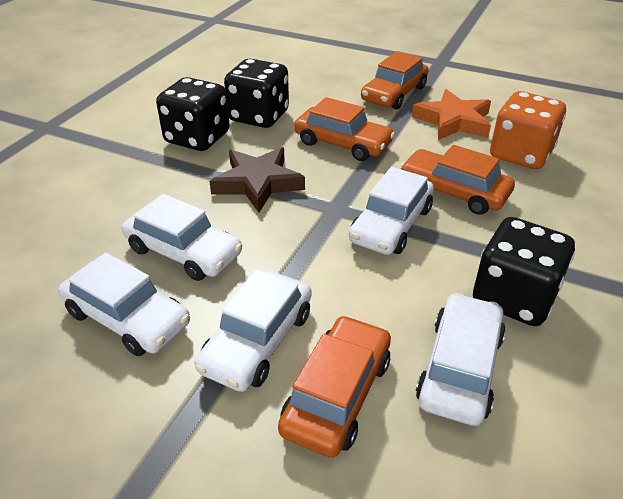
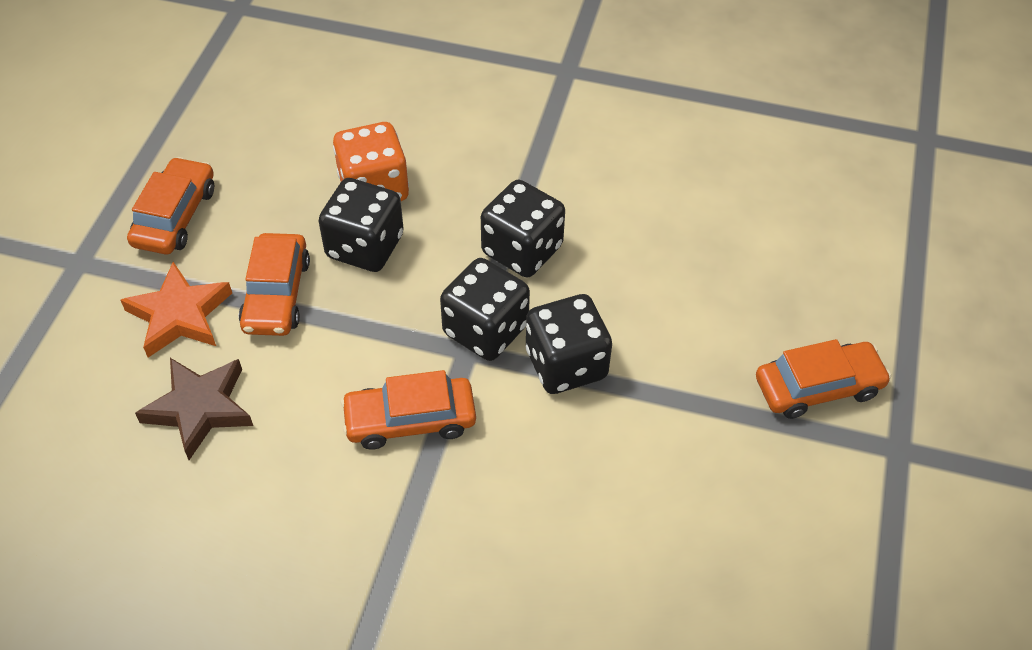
black dice: 3 -> 4
white car: 5 -> 0

